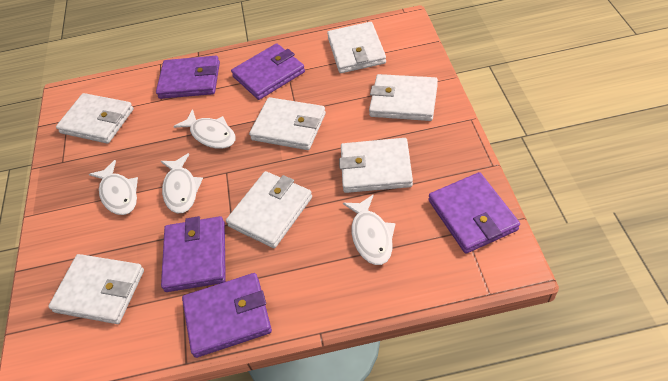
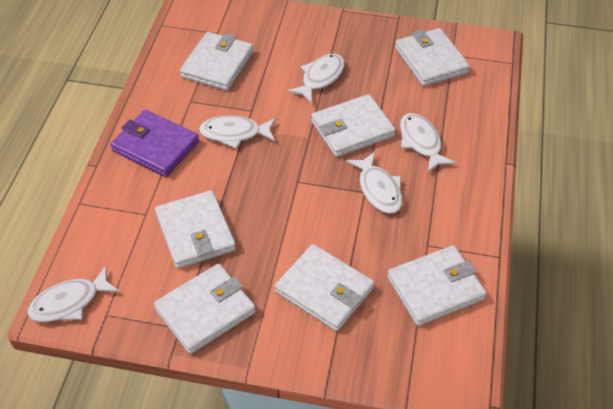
purple wallet: 5 -> 1
white fish: 4 -> 5

